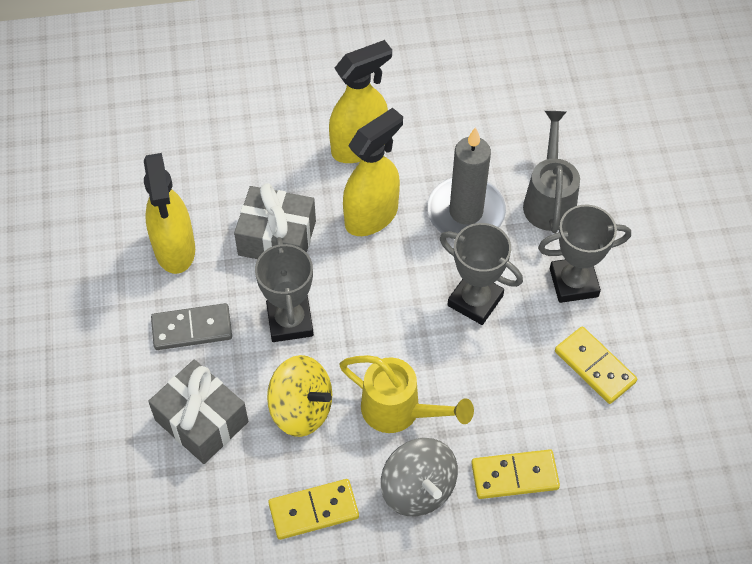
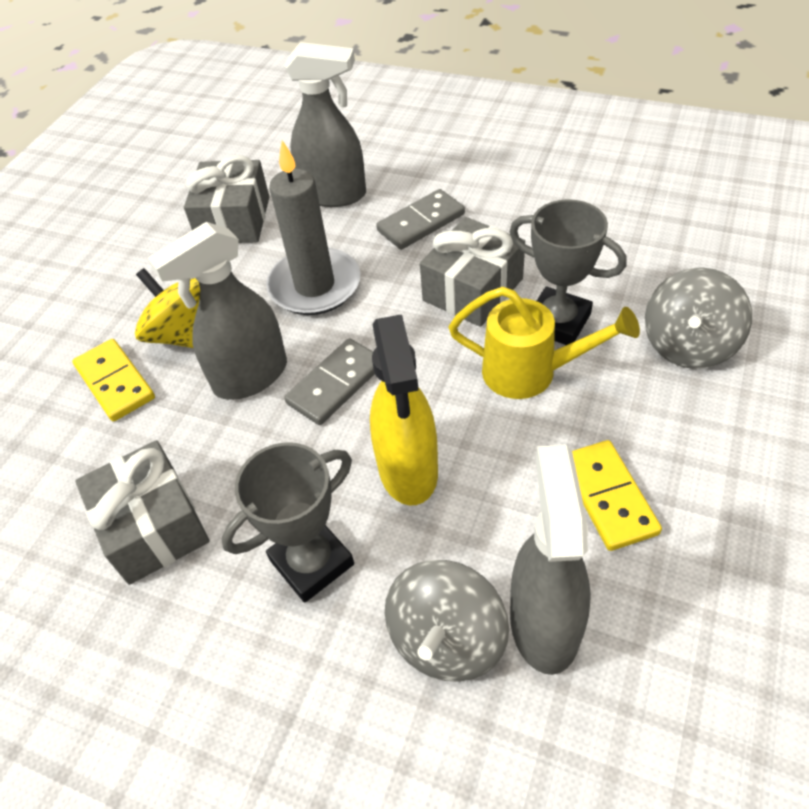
grey domino: 1 -> 2
grey gift: 2 -> 3
grey spinning top: 1 -> 2
grey spray bottle: 0 -> 3
grey trophy: 3 -> 2
grey watering can: 1 -> 0
yellow domino: 3 -> 2
yellow spray bottle: 3 -> 1

